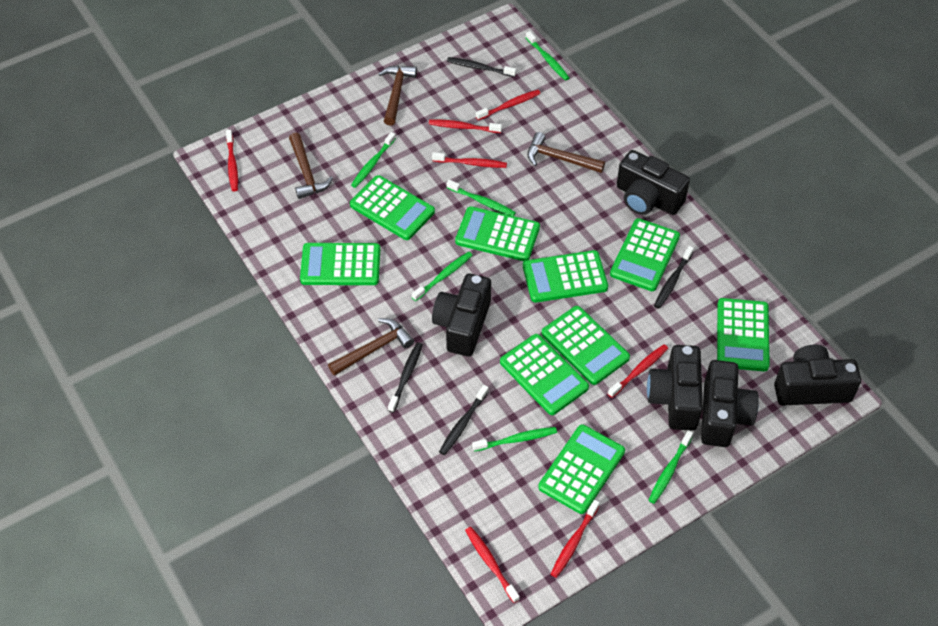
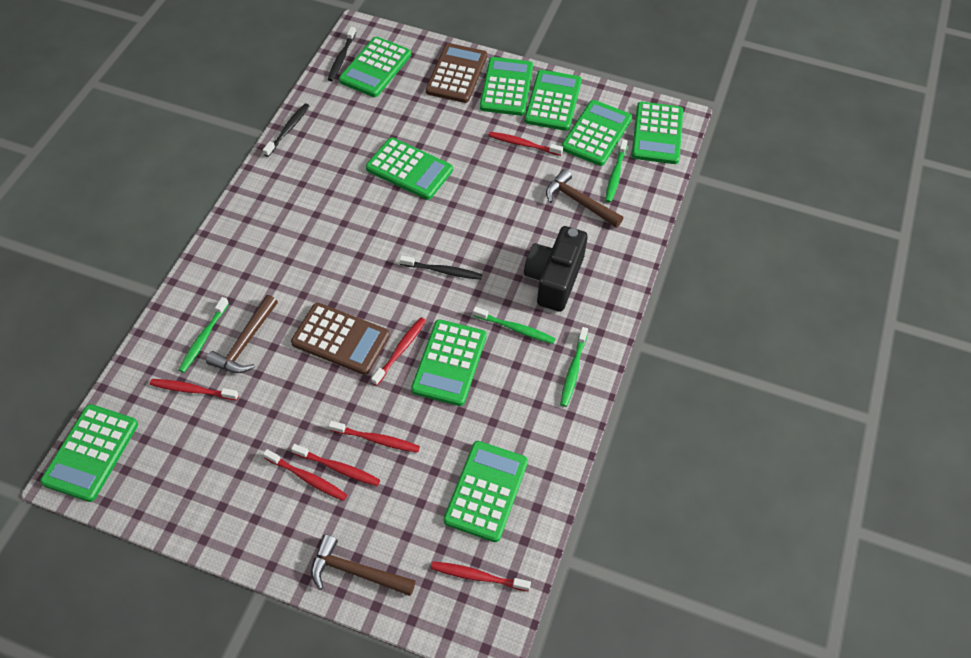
black camera: 5 -> 1
black toothbrush: 4 -> 3
brown calculator: 0 -> 2
brown hammer: 4 -> 3
green toothbrush: 6 -> 4

